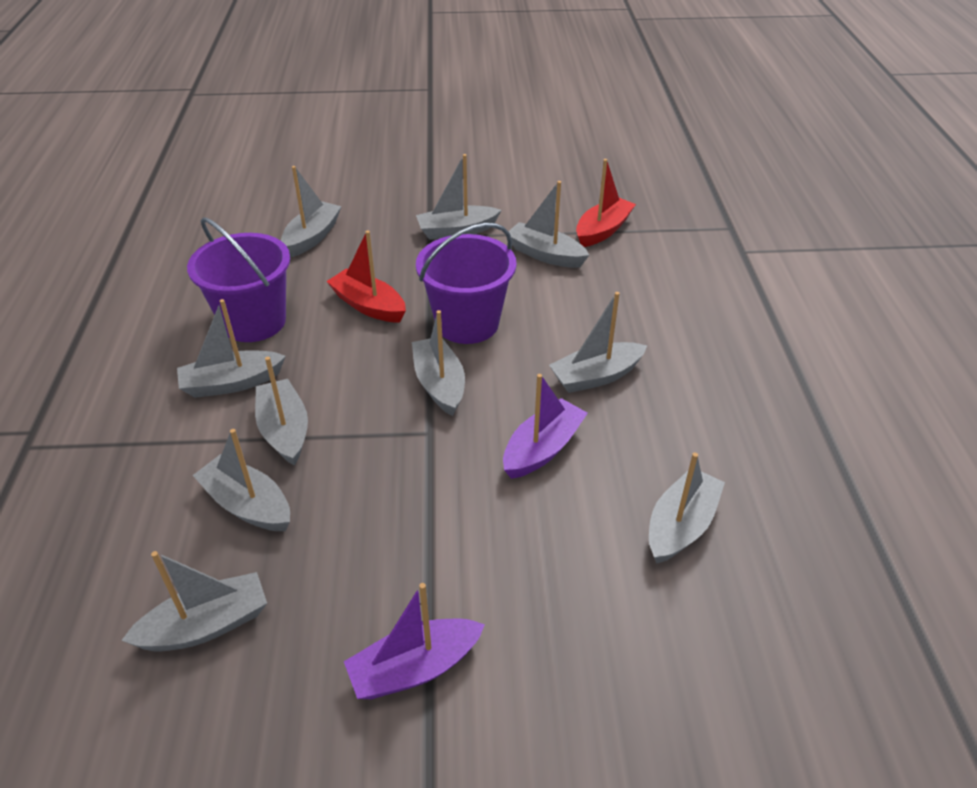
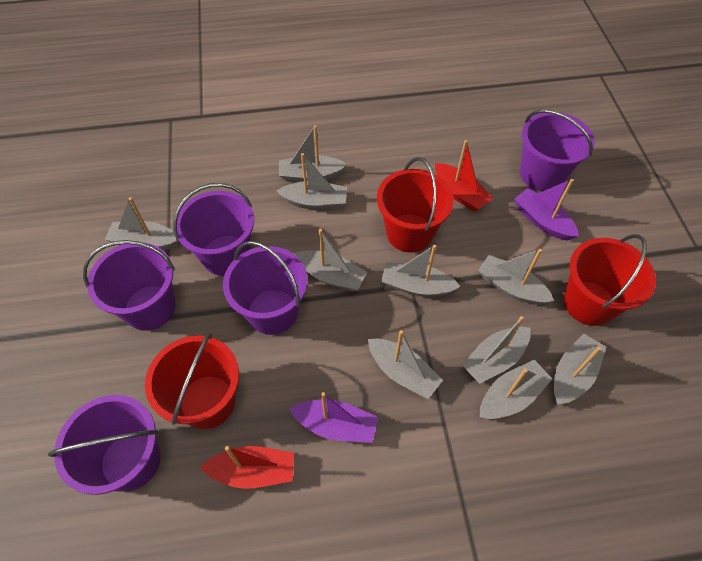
purple bucket: 2 -> 5
red bucket: 0 -> 3

